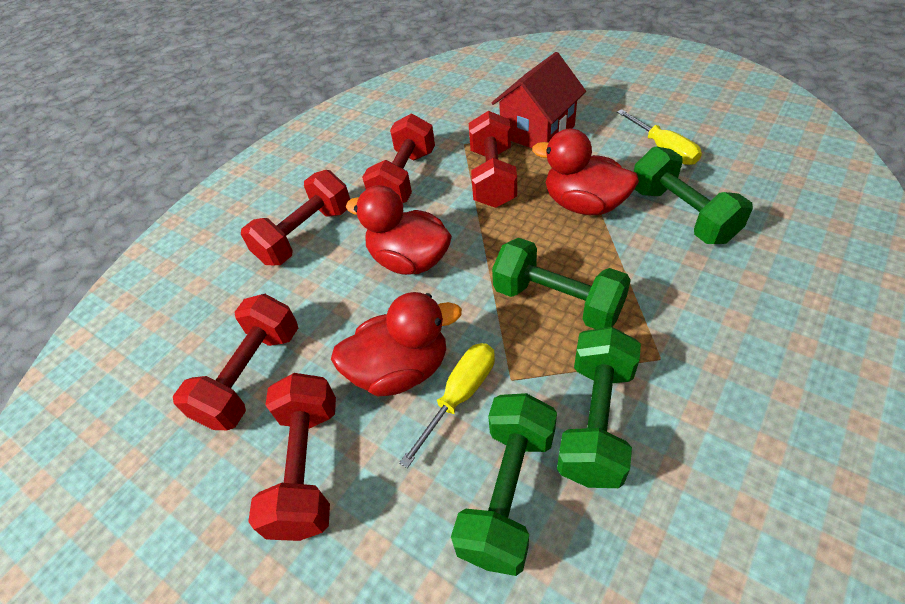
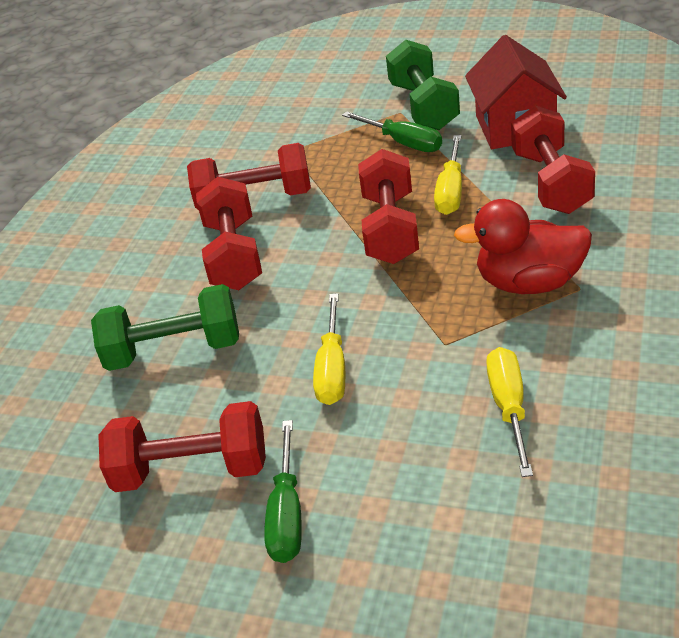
green dumbbell: 4 -> 2
green screwdriver: 0 -> 2
red duck: 3 -> 1
yellow screwdriver: 2 -> 3

